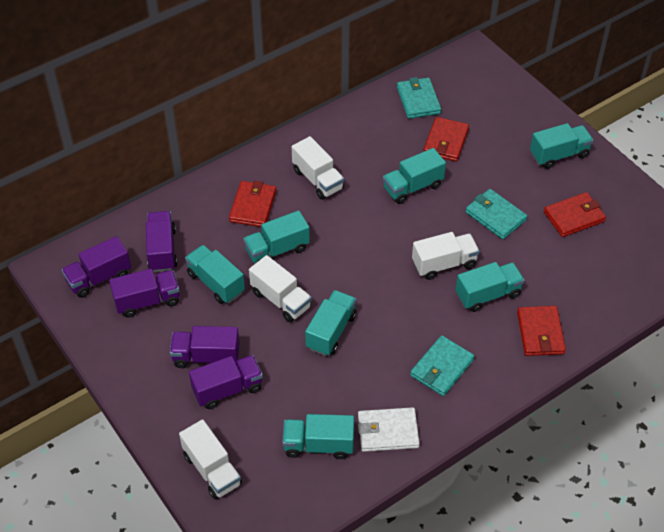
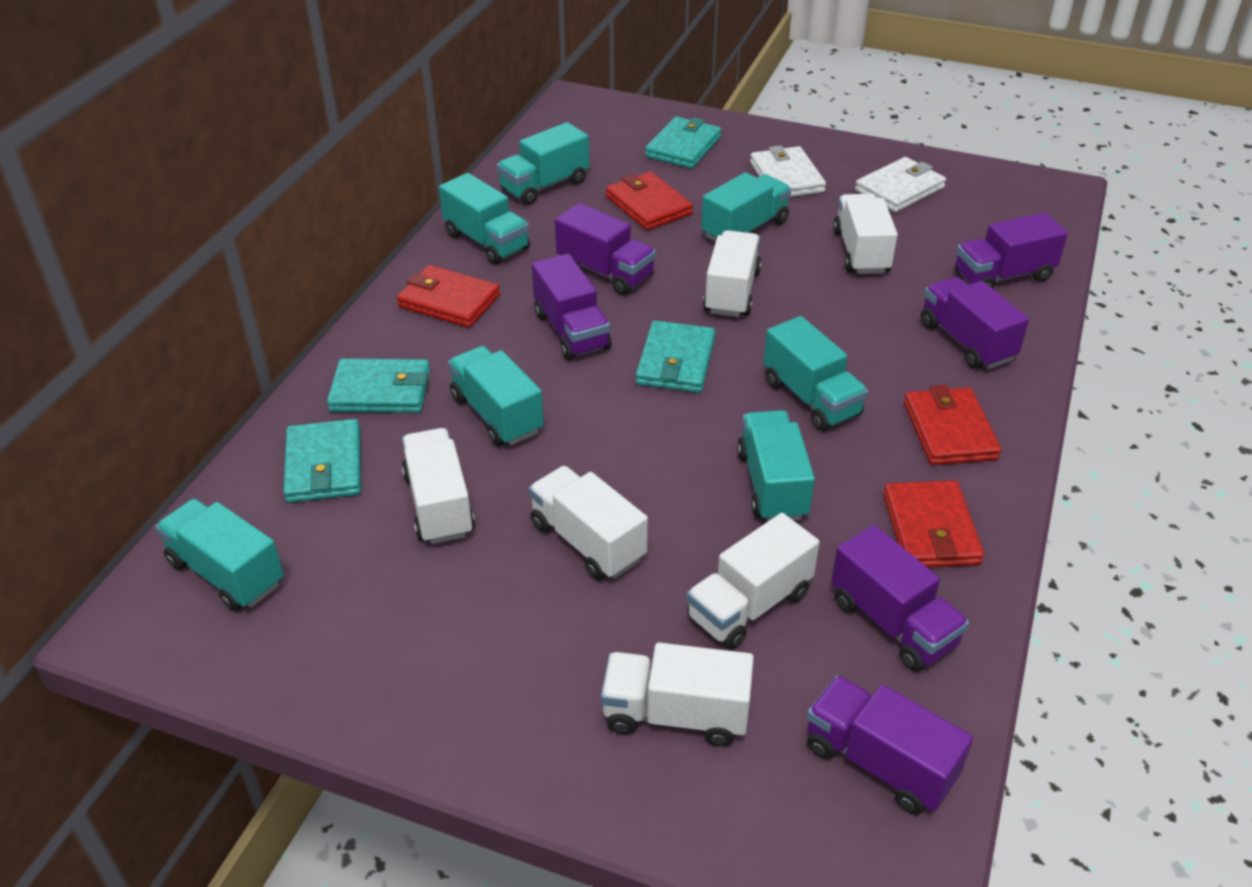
purple truck: 5 -> 6
turquoise wallet: 3 -> 4
white truck: 4 -> 6
white wallet: 1 -> 2

